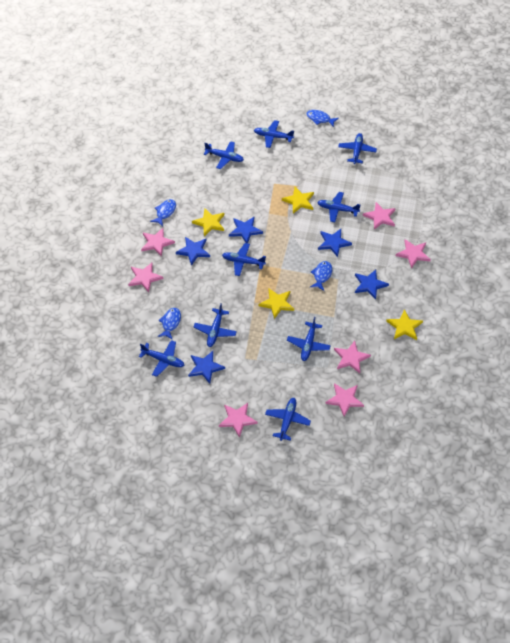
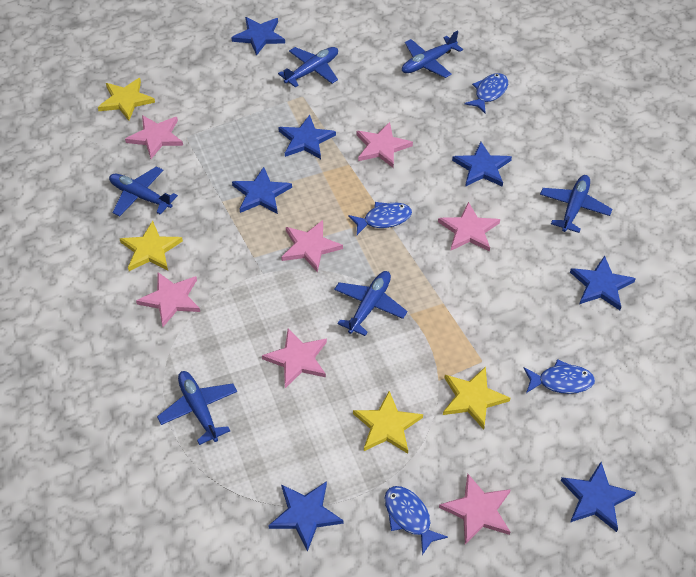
blue plane: 9 -> 6
blue star: 5 -> 7

